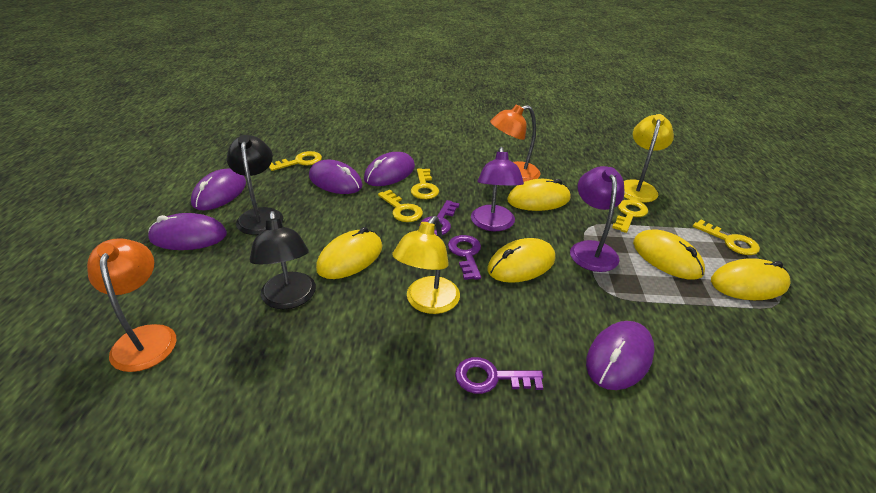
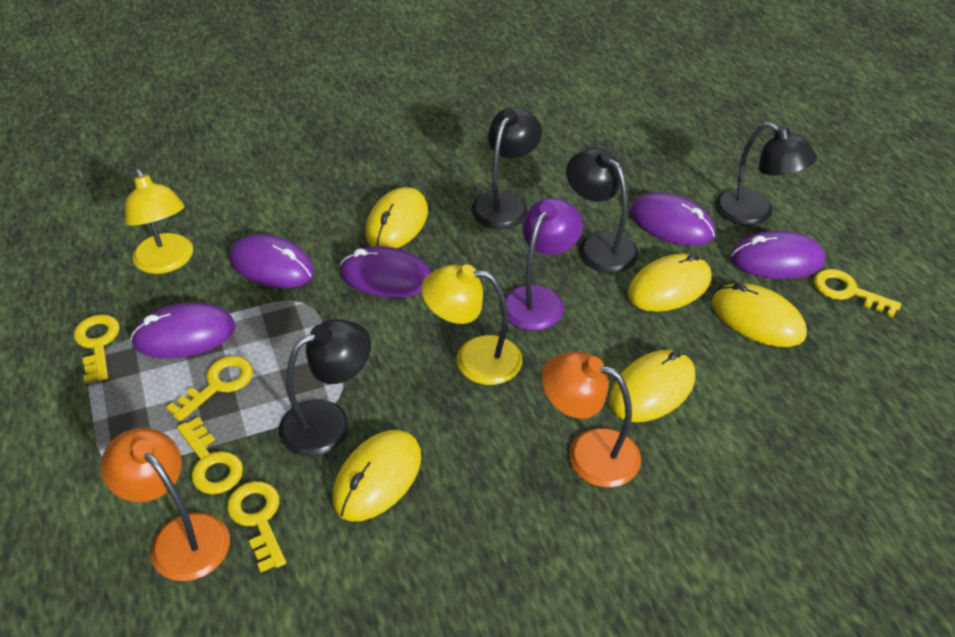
black lamp: 2 -> 4
purple key: 3 -> 0
purple lamp: 2 -> 1

